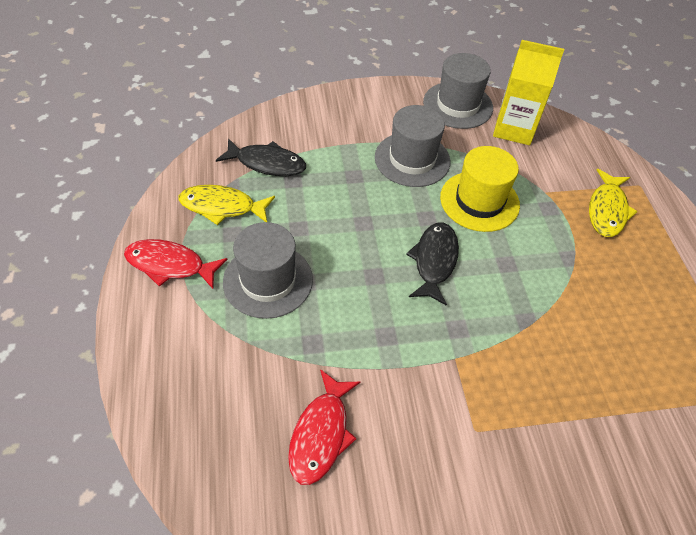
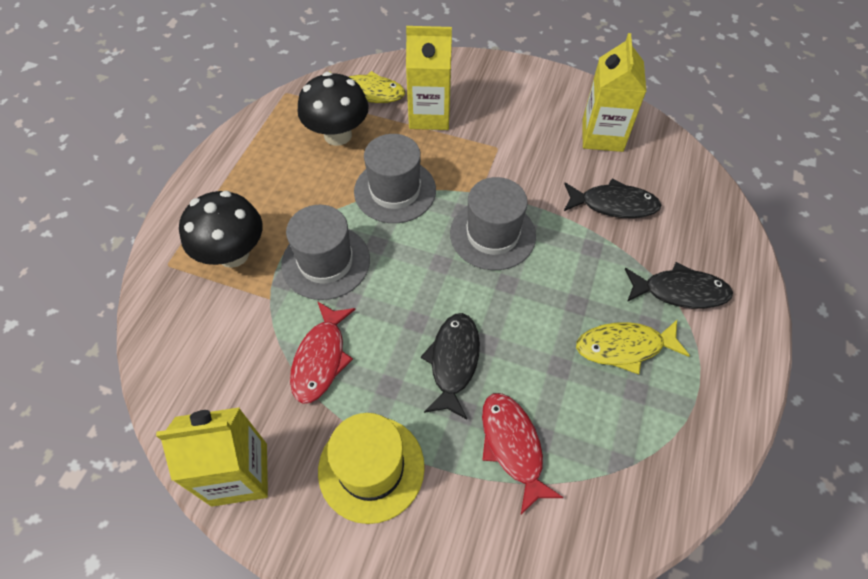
black fish: 2 -> 3
black mushroom: 0 -> 2
yellow carton: 1 -> 3

